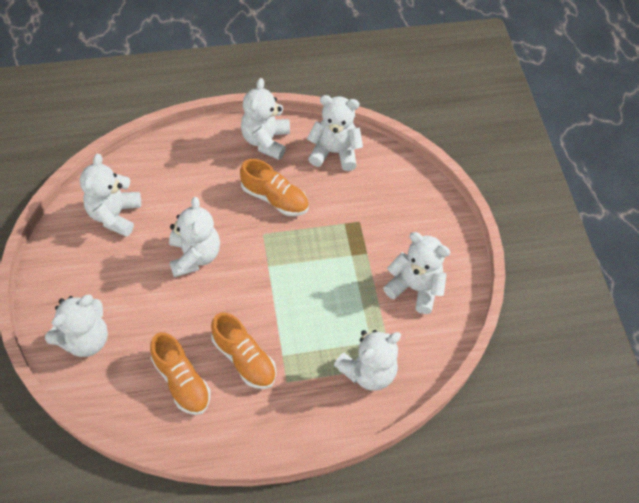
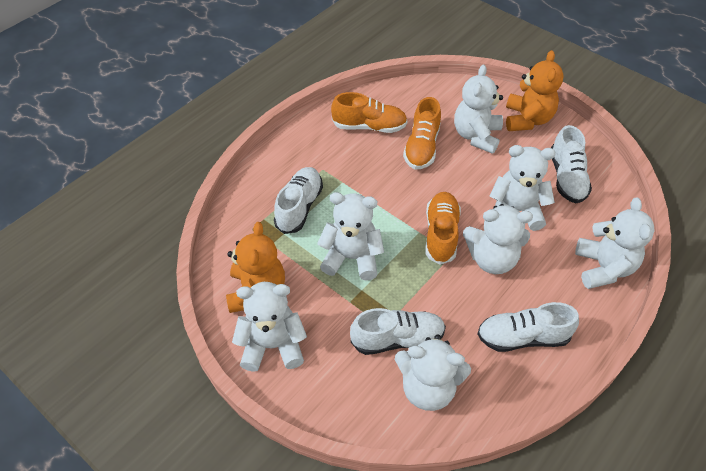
orange teddy bear: 0 -> 2
white shoe: 0 -> 4

